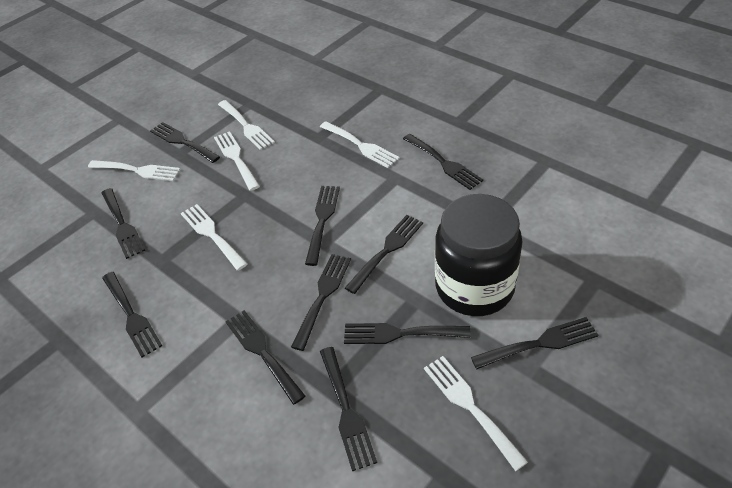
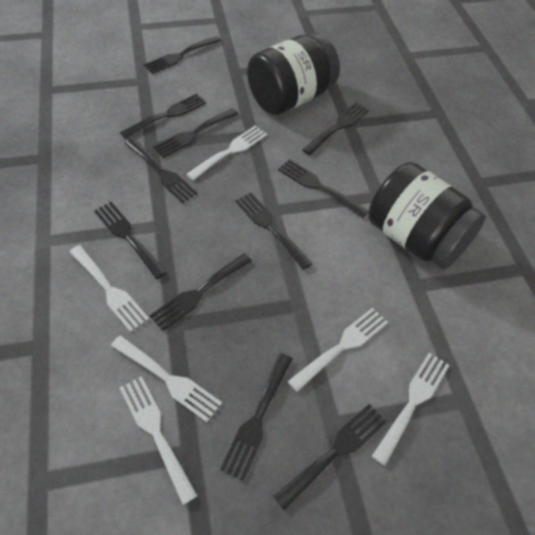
black jar: 1 -> 2

